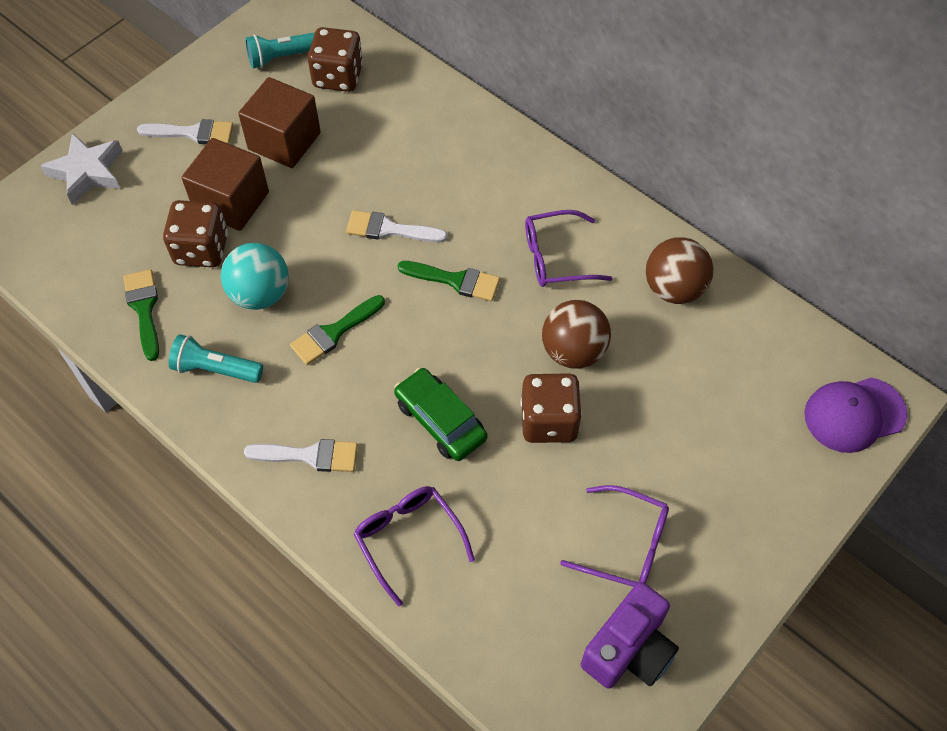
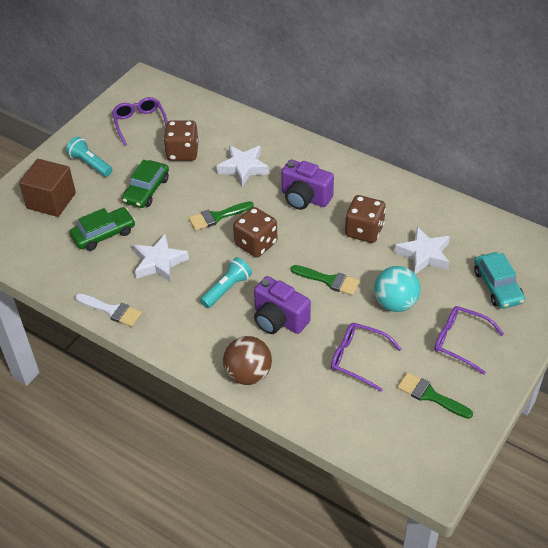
brown ball: 2 -> 1
brown cube: 2 -> 1
green car: 1 -> 2
purple camera: 1 -> 2
purple cap: 1 -> 0
turquoise car: 0 -> 1
white brush: 3 -> 1
white star: 1 -> 3

